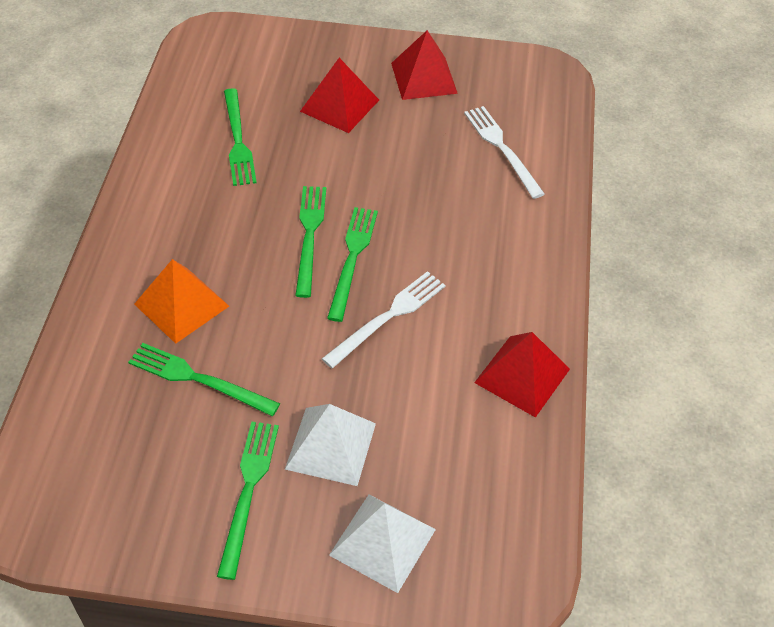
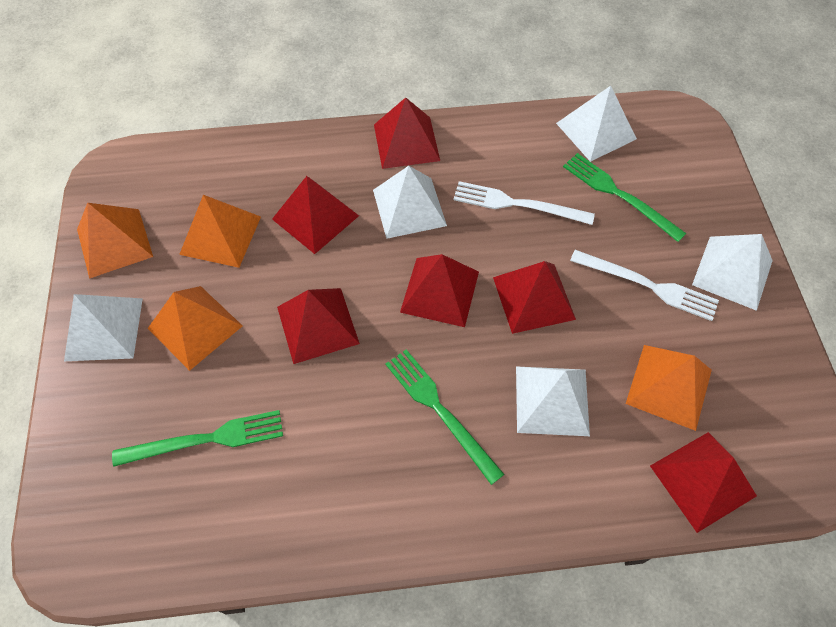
green fork: 5 -> 3
orange pyramid: 1 -> 4
red pyramid: 3 -> 6
white pyramid: 2 -> 5

